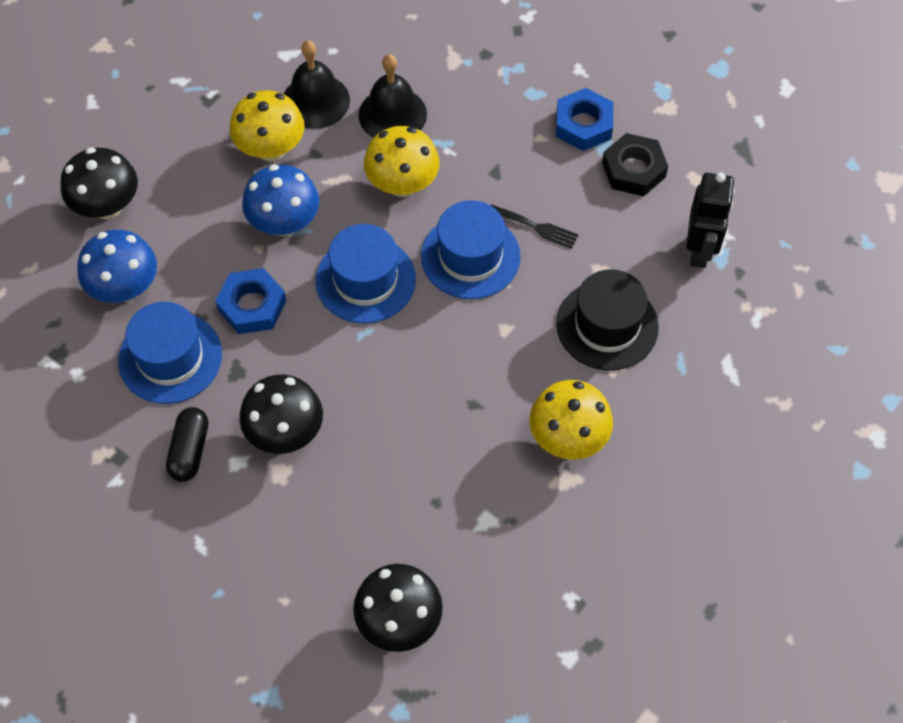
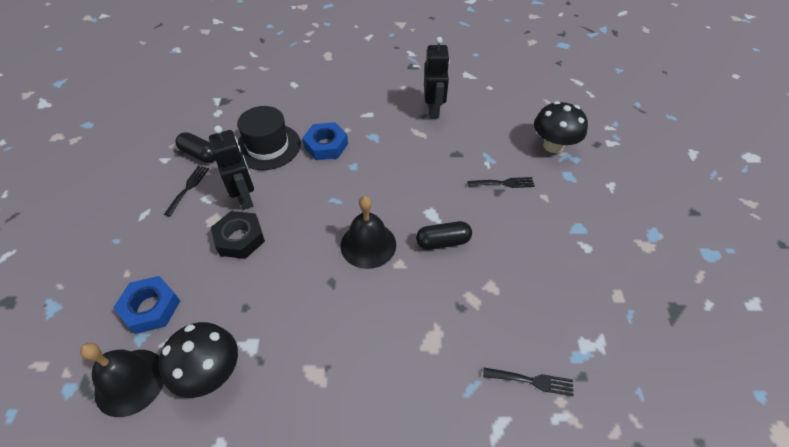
black capsule: 1 -> 2
black fork: 1 -> 3
black mushroom: 3 -> 2
black robot: 1 -> 2
blue hat: 3 -> 0
blue mushroom: 2 -> 0
yellow mushroom: 3 -> 0

